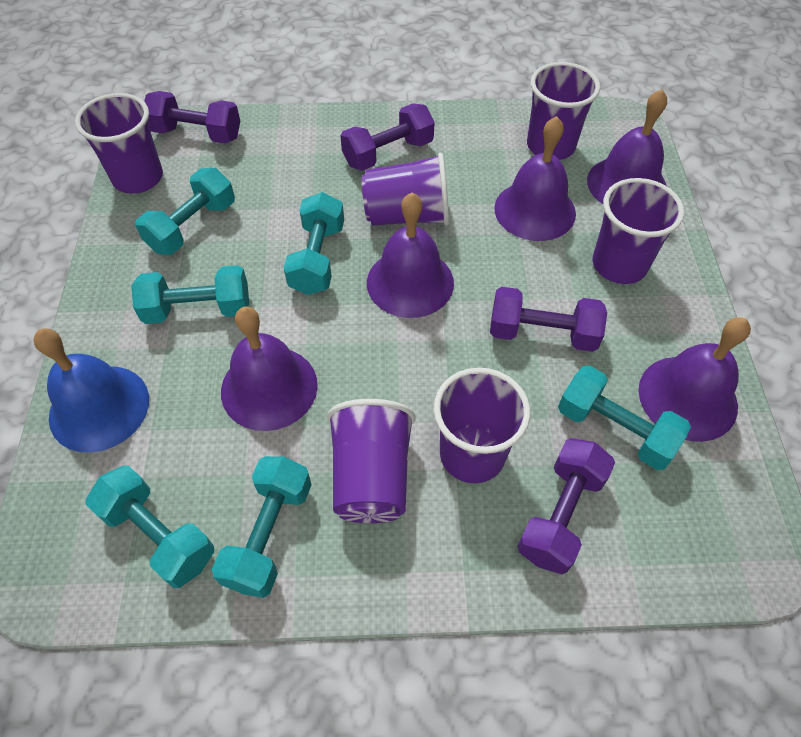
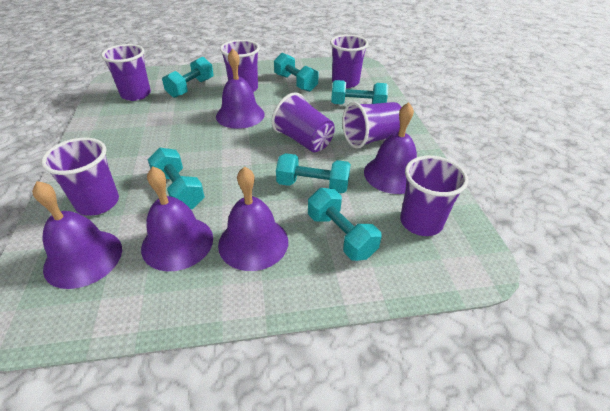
blue bell: 1 -> 0
purple cup: 6 -> 7
purple dumbbell: 4 -> 0

